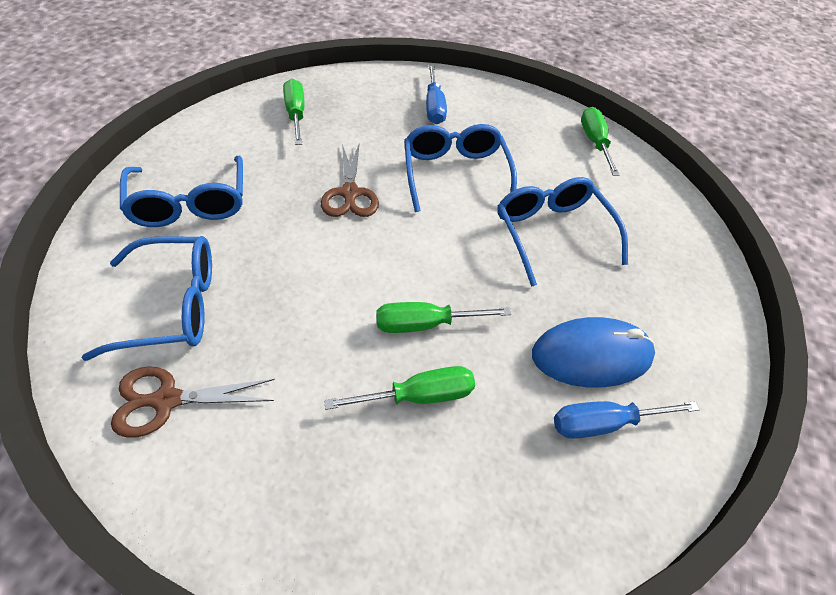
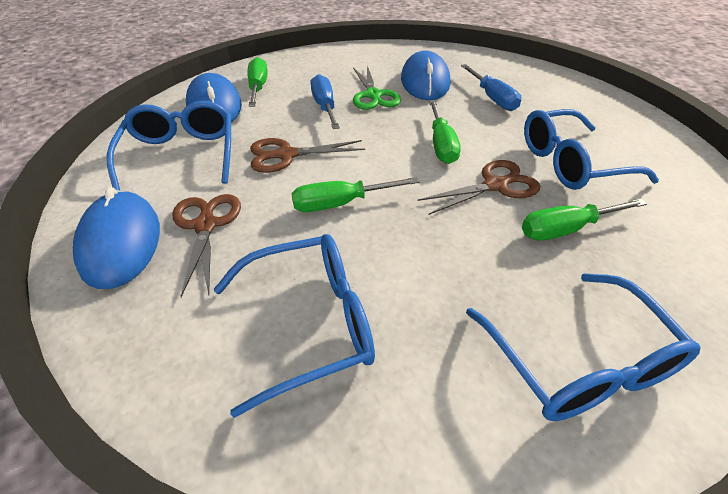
blue mouse: 1 -> 3
brown scissors: 2 -> 3
green scissors: 0 -> 1

